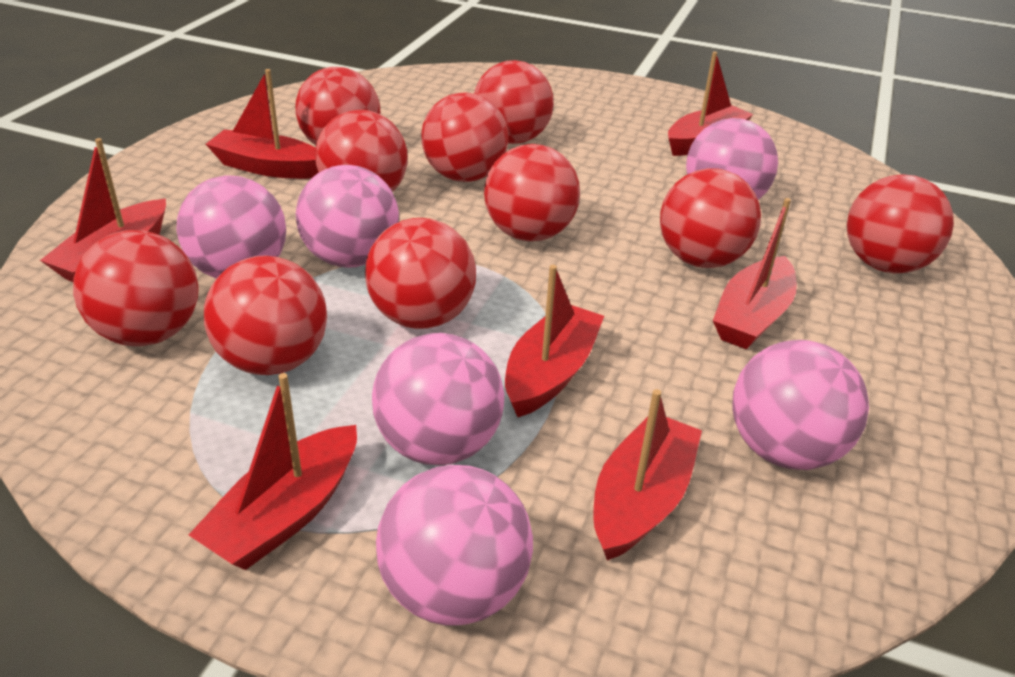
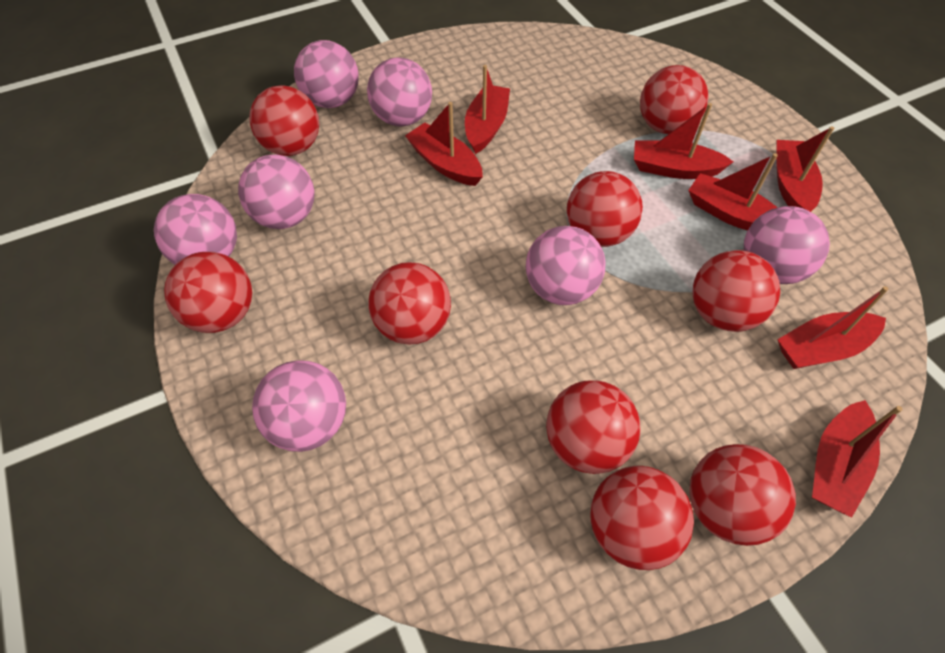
pink ball: 6 -> 7
red ball: 10 -> 9

